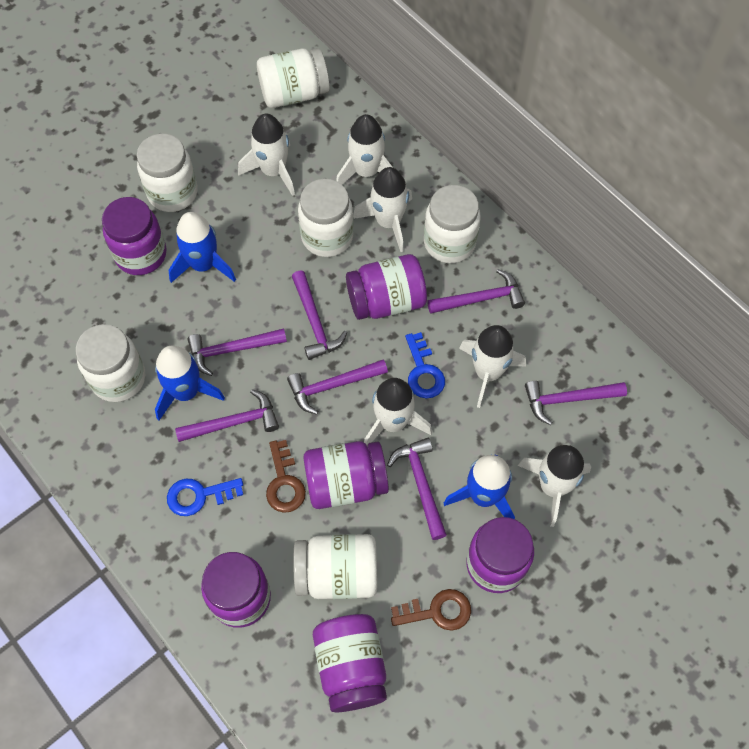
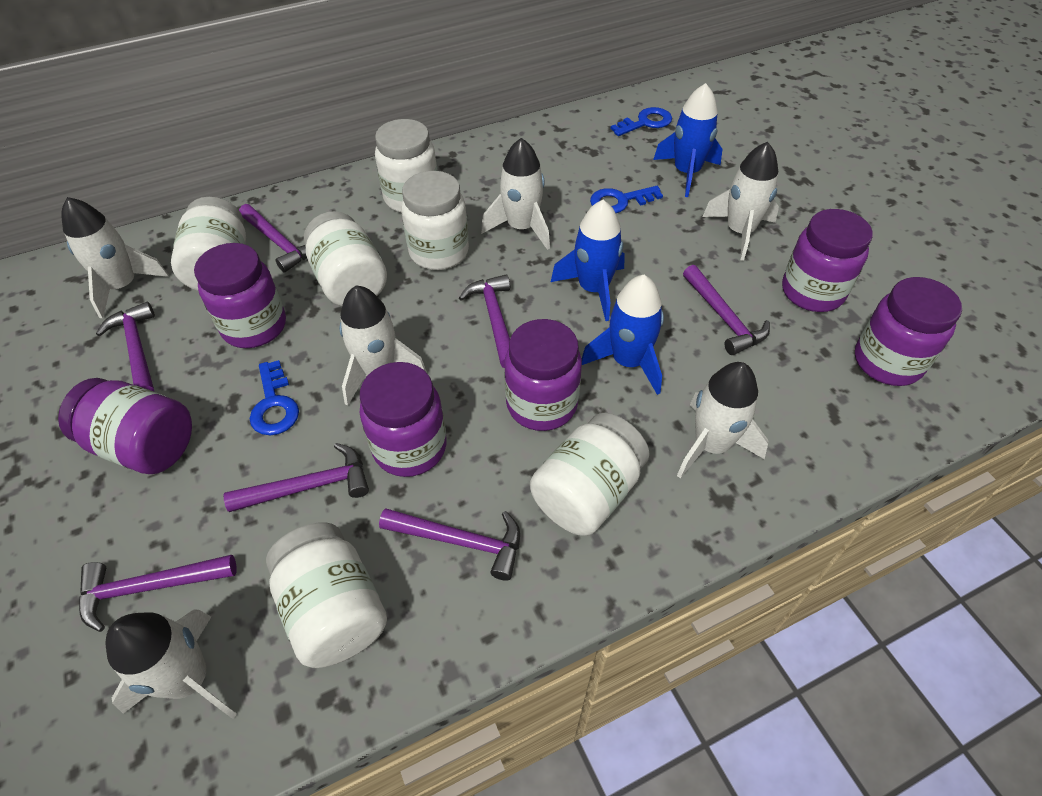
blue key: 2 -> 3
brown key: 2 -> 0

